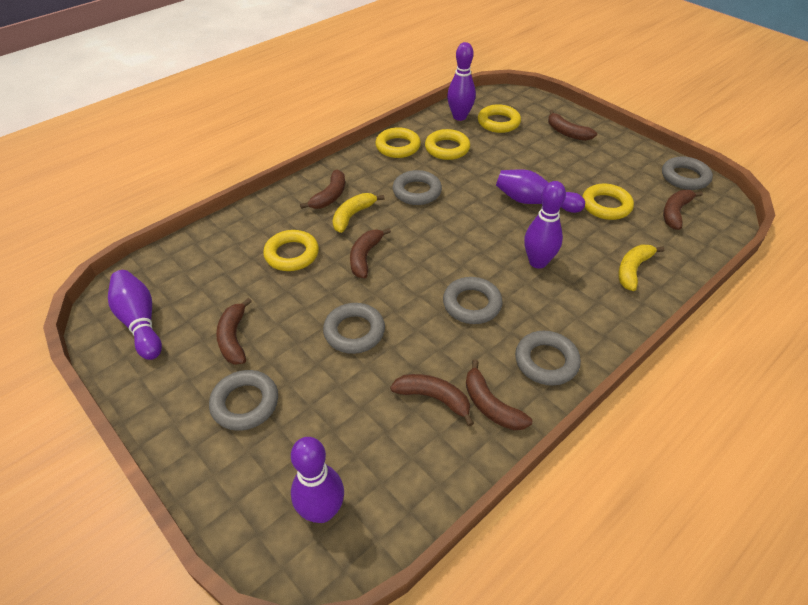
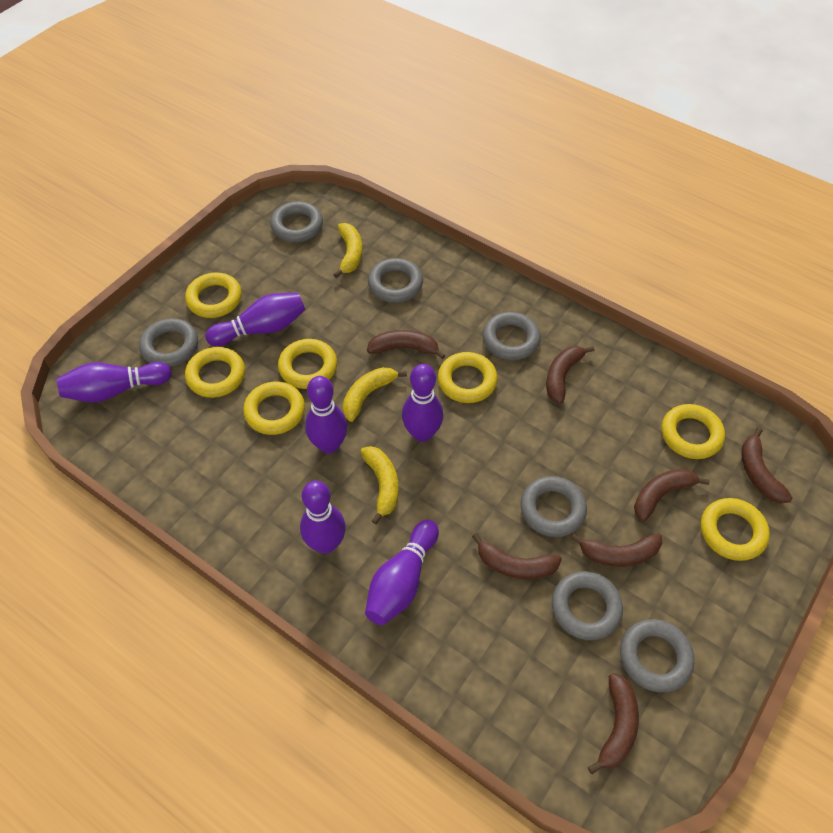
grey ring: 6 -> 7
purple bowling pin: 5 -> 6
yellow banana: 2 -> 3
yellow ring: 5 -> 7

